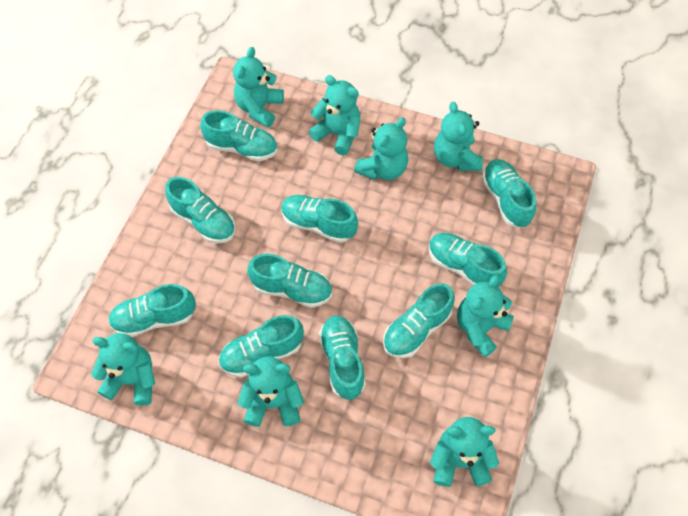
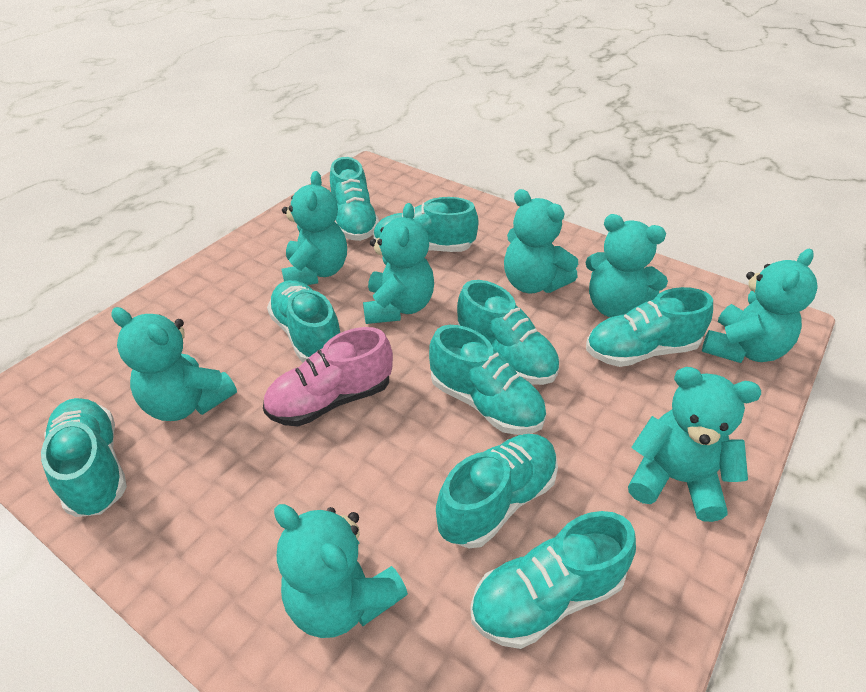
pink shoe: 0 -> 1
turquoise shoe: 10 -> 9

